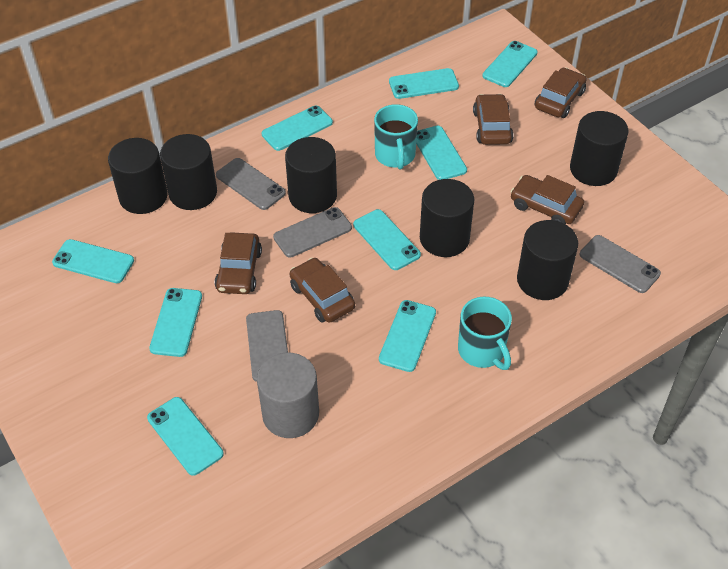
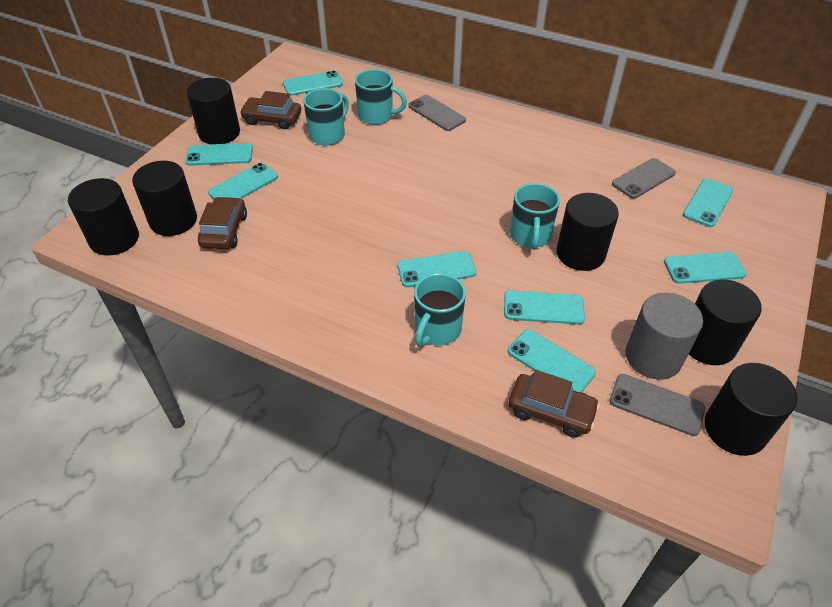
brown car: 5 -> 3
grey phone: 4 -> 3
turquoise mug: 2 -> 4
turquoise phone: 9 -> 8

